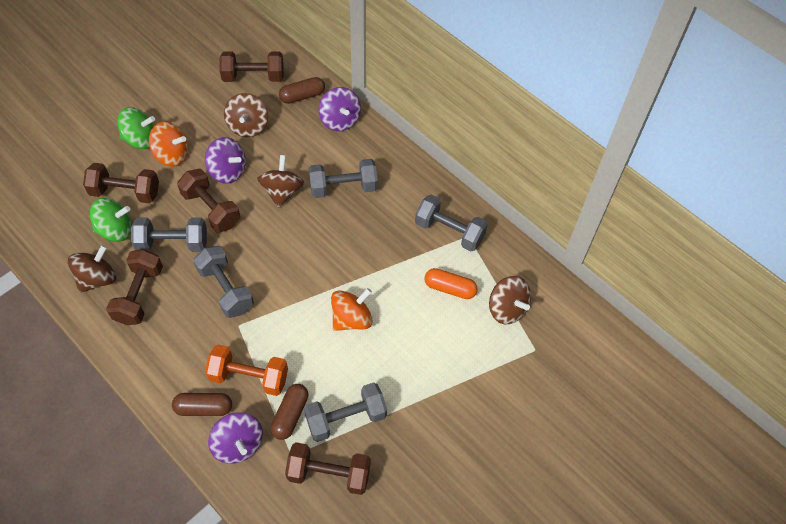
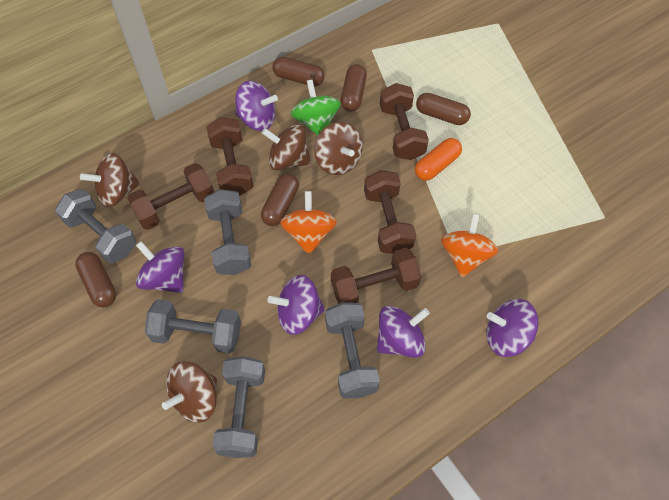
brown capsule: 3 -> 5
green spinning top: 2 -> 1
orange dumbbell: 1 -> 0
purple spinning top: 3 -> 5

